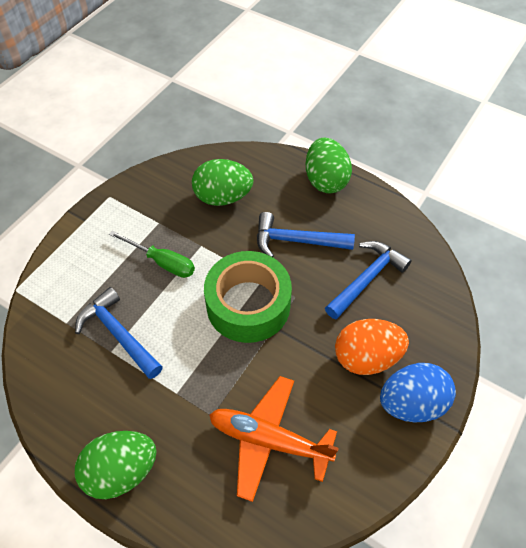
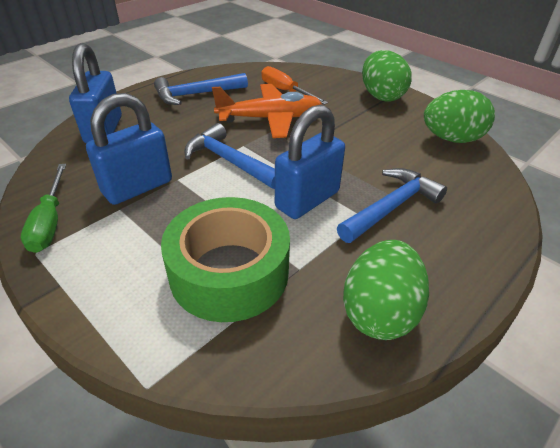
blue egg: 1 -> 0
blue padlock: 0 -> 3
orange egg: 1 -> 0
orange screwdriver: 0 -> 1

